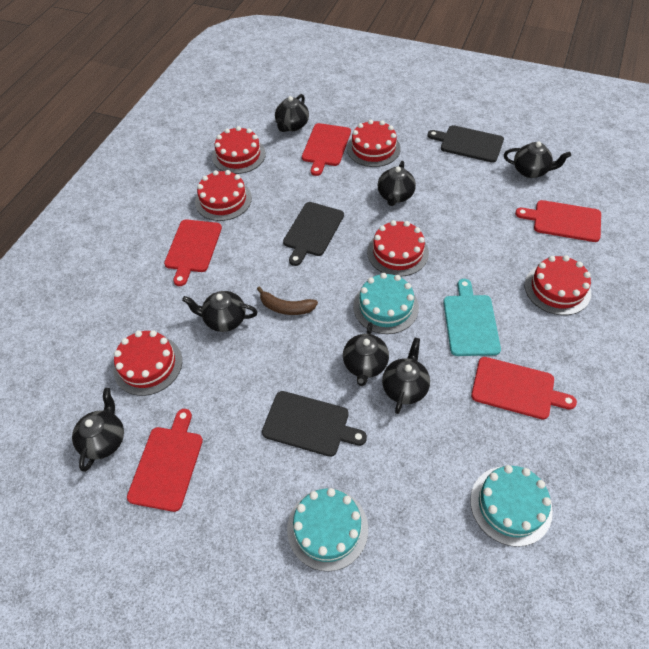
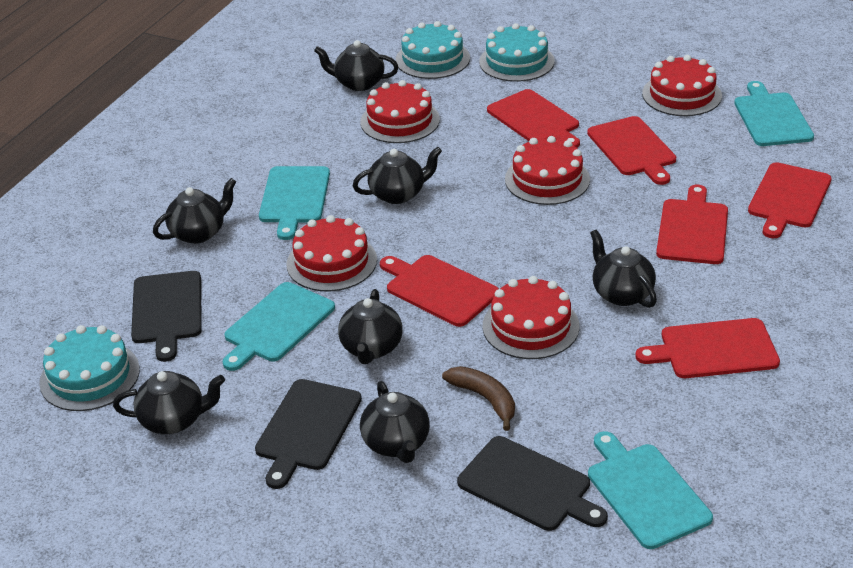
red cake: 6 -> 5
red cutting board: 5 -> 6
turquoise cutting board: 1 -> 4

